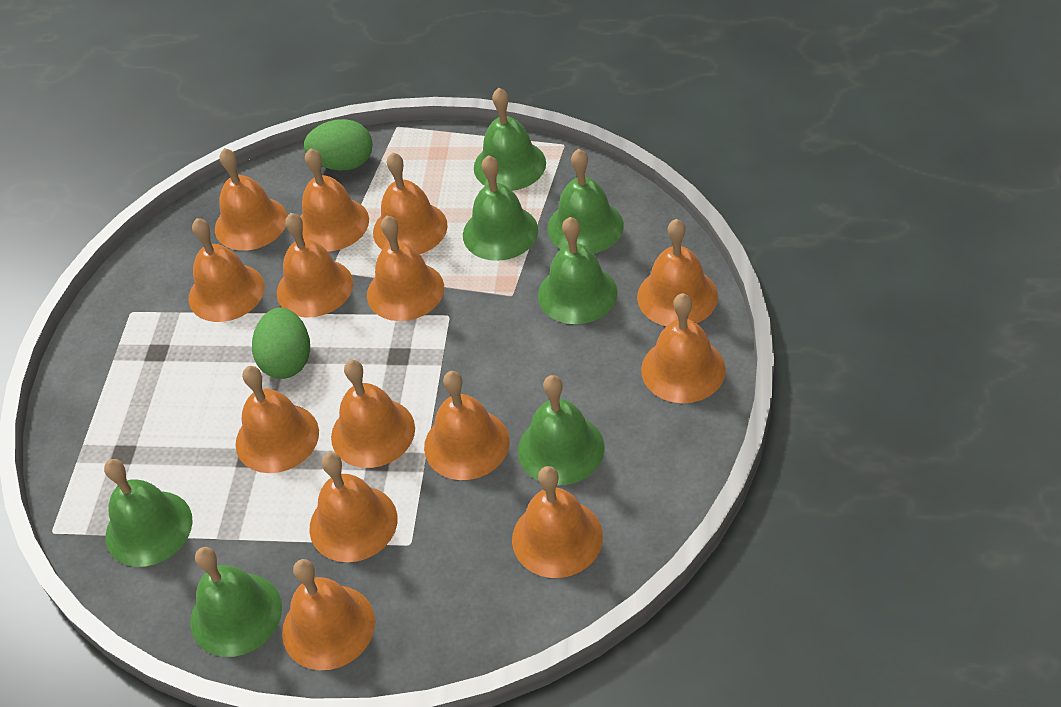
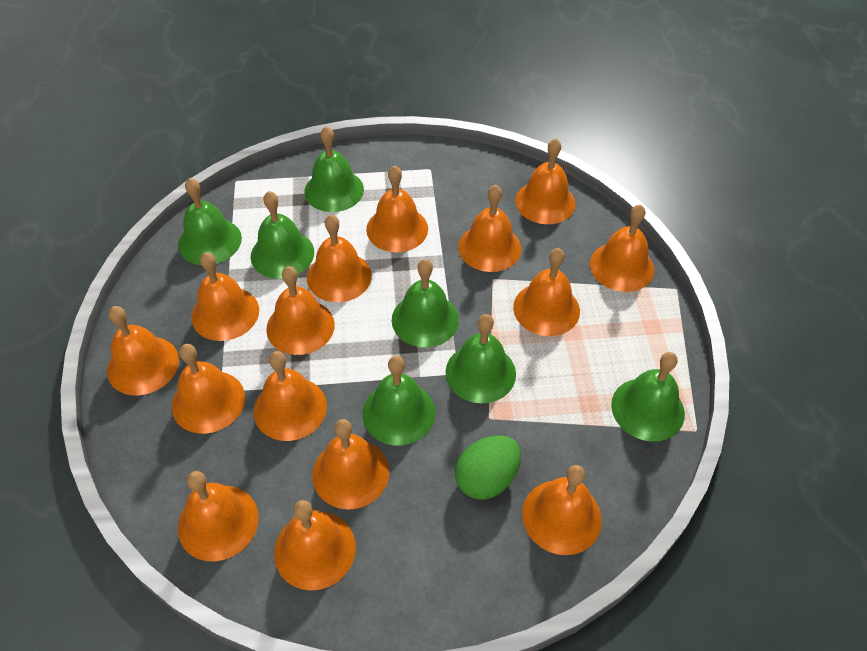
green egg: 2 -> 1
orange bell: 14 -> 15

